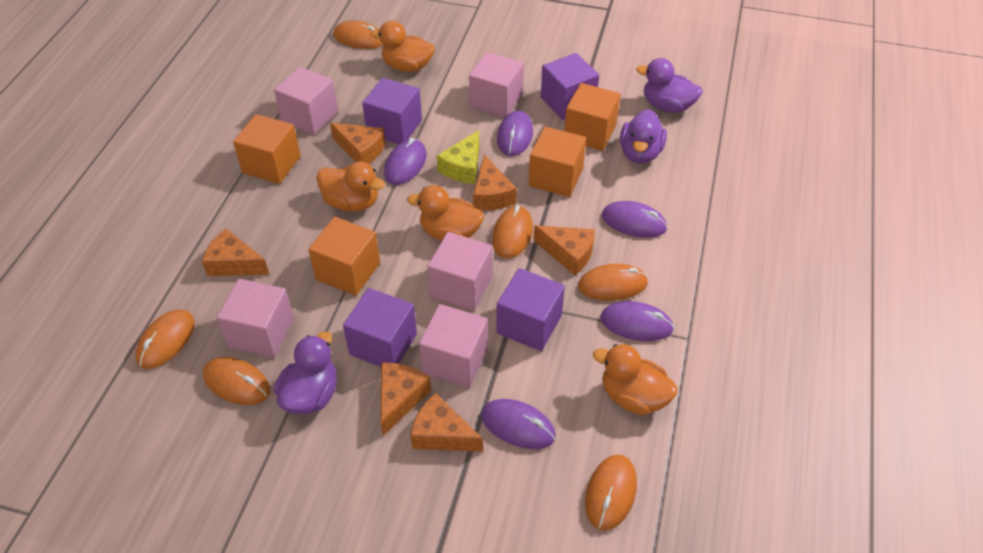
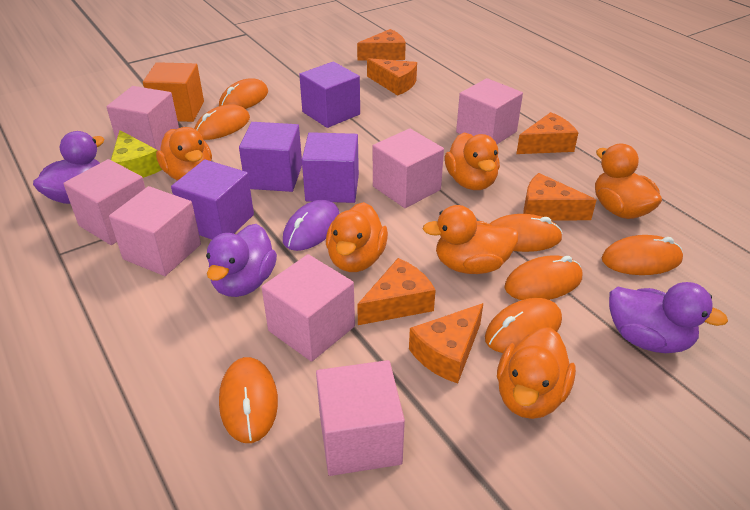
orange cube: 4 -> 1
orange duck: 4 -> 6
orange mouse: 6 -> 7
pink cube: 5 -> 7
purple mouse: 5 -> 1

